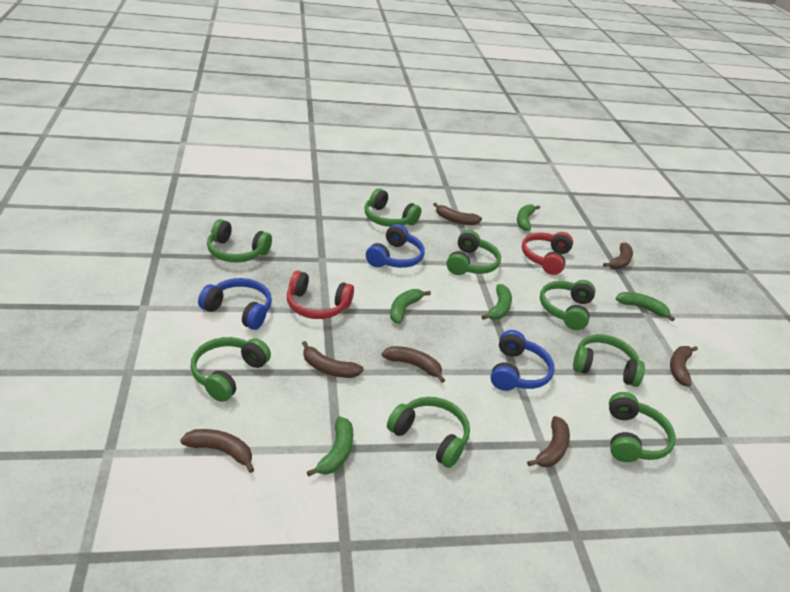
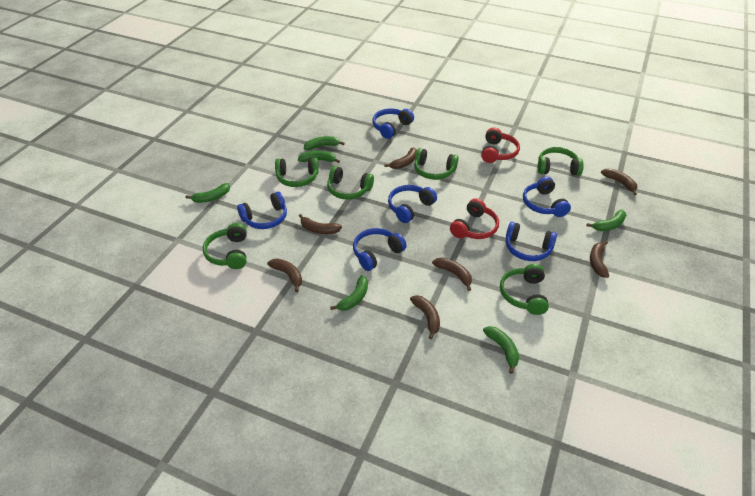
blue headphones: 3 -> 6
green banana: 5 -> 6
green headphones: 8 -> 6

